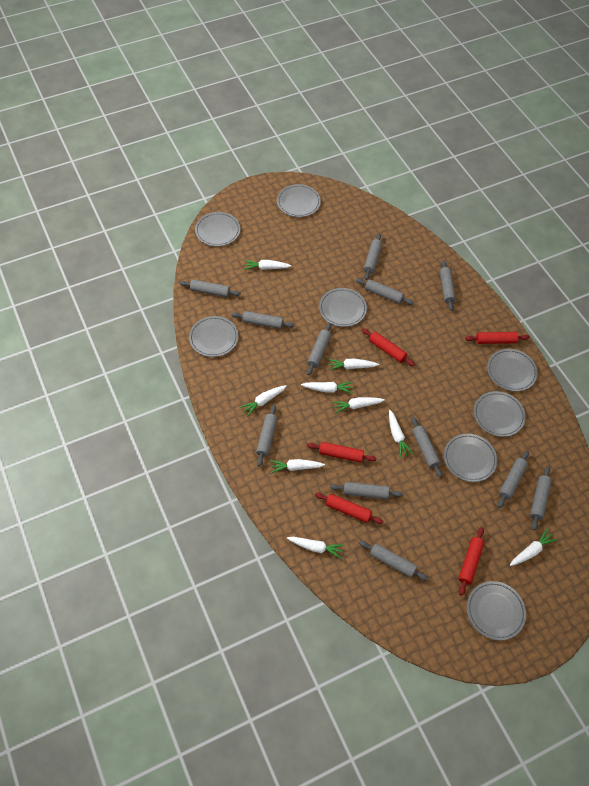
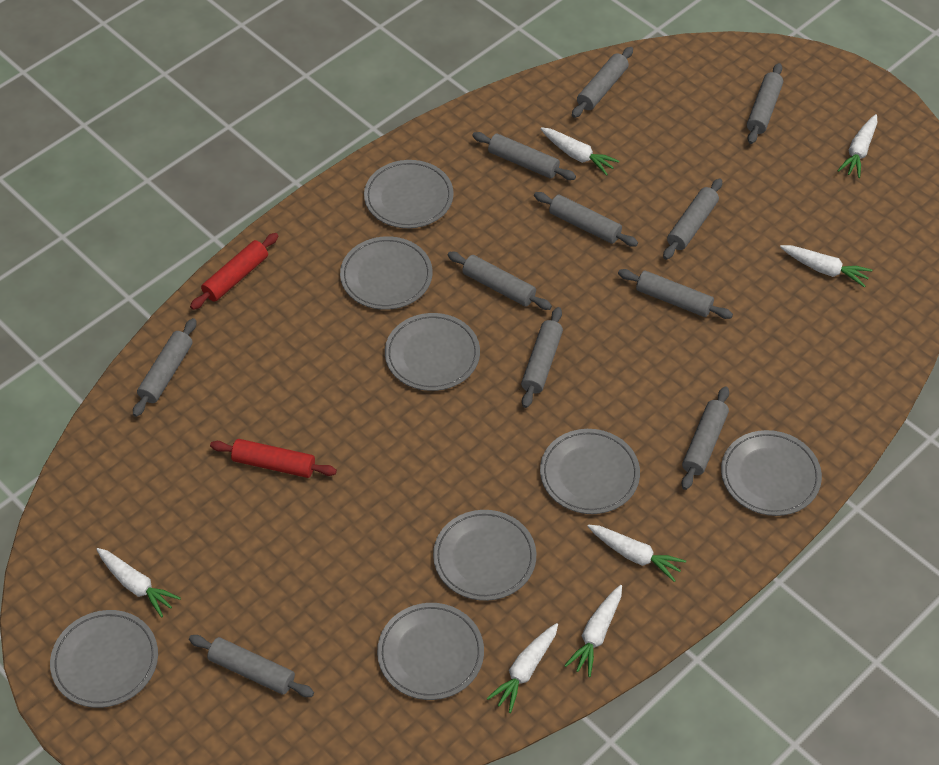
grey rolling pin: 12 -> 11
red rolling pin: 5 -> 2
white carrot: 9 -> 7

